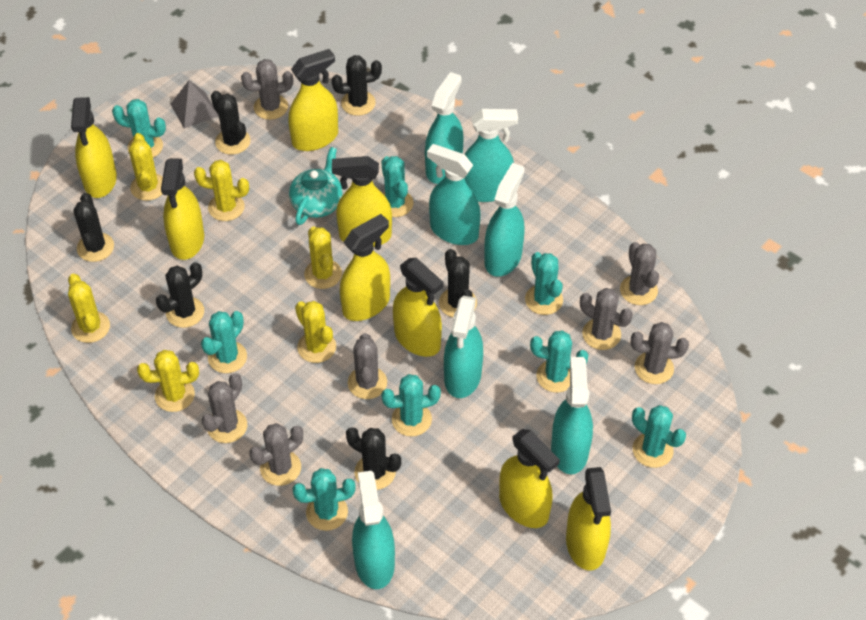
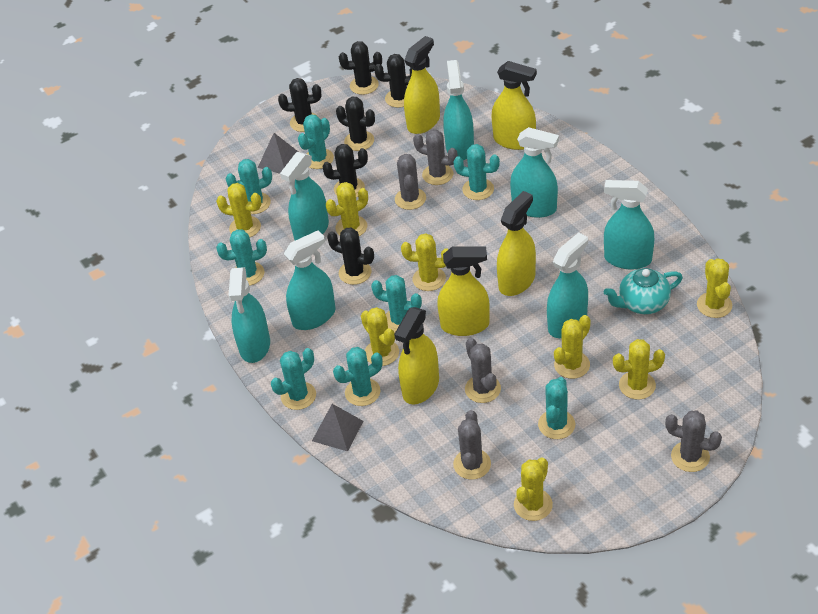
grey cactus: 7 -> 5
grey pyramid: 1 -> 2
yellow cactus: 6 -> 8
yellow spray bottle: 8 -> 5

